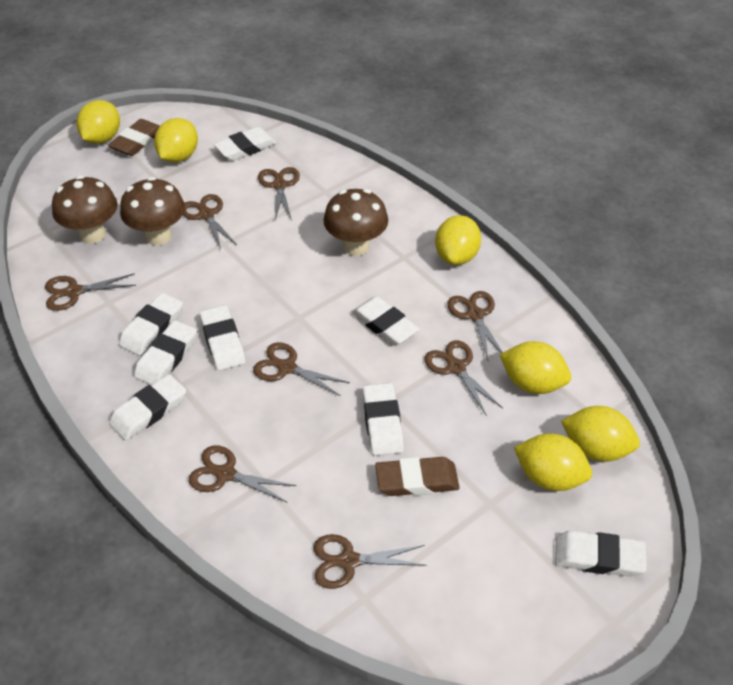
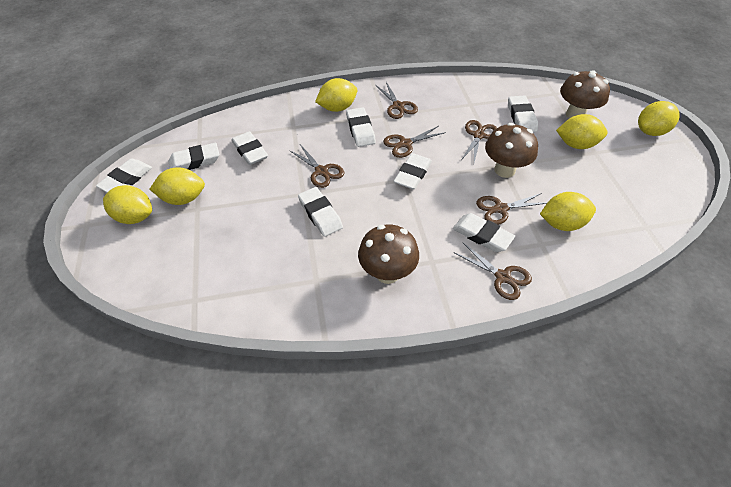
brown eraser: 2 -> 0
brown scissors: 8 -> 6

